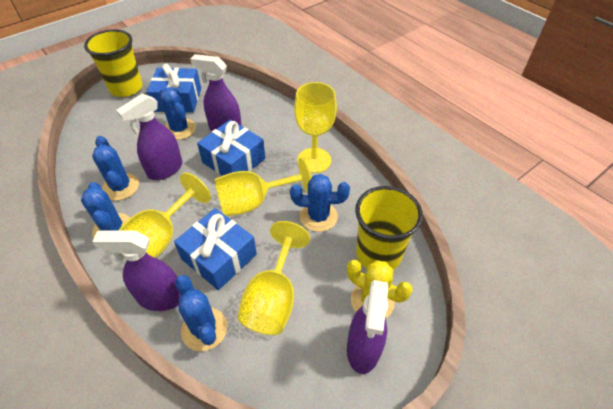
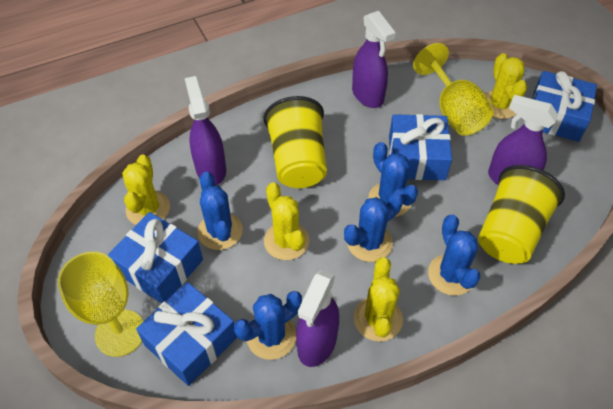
blue gift: 3 -> 4
yellow cactus: 1 -> 4
yellow goblet: 4 -> 2

